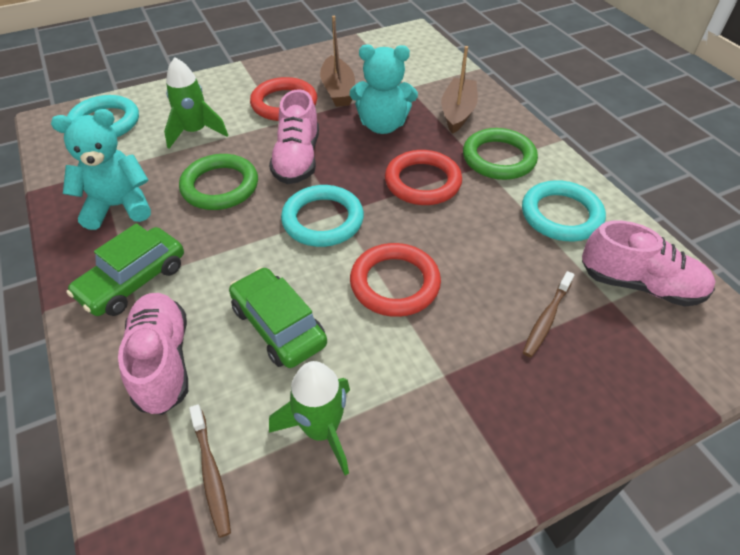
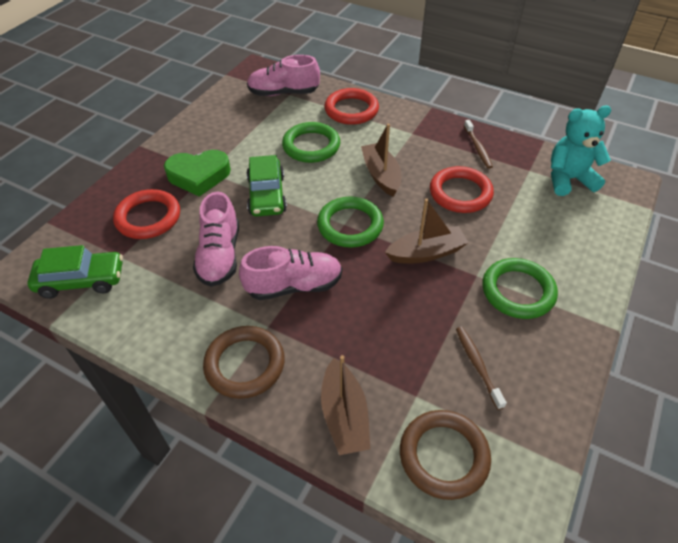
brown boat: 2 -> 3
brown ring: 0 -> 2
green heart: 0 -> 1
green ring: 2 -> 3
green rocket: 2 -> 0
turquoise ring: 3 -> 0
turquoise teddy bear: 2 -> 1

